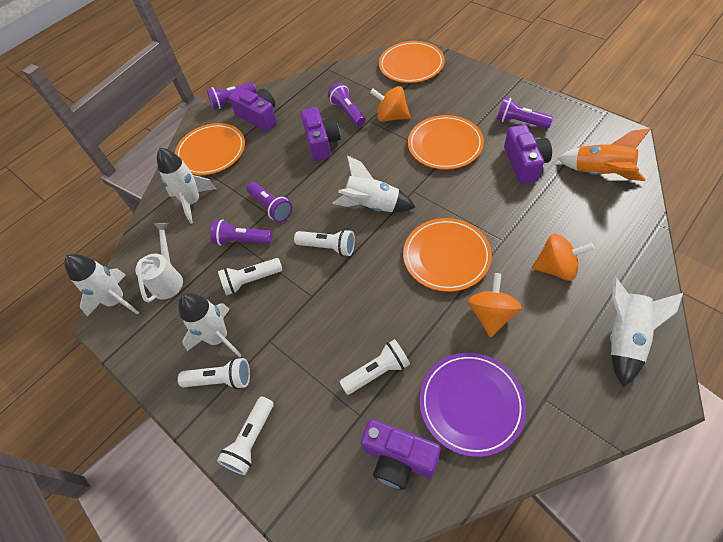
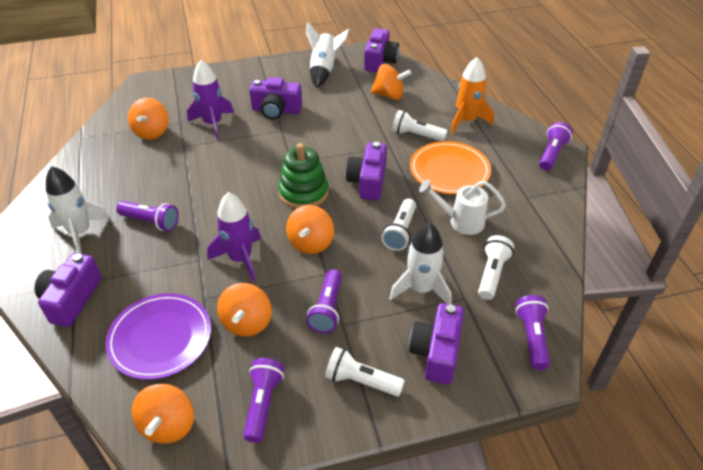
green stacking toy: 0 -> 1
orange plate: 4 -> 1
orange spinning top: 3 -> 5
purple camera: 4 -> 5
purple rocket: 0 -> 2
white flashlight: 5 -> 4
white rocket: 5 -> 3

